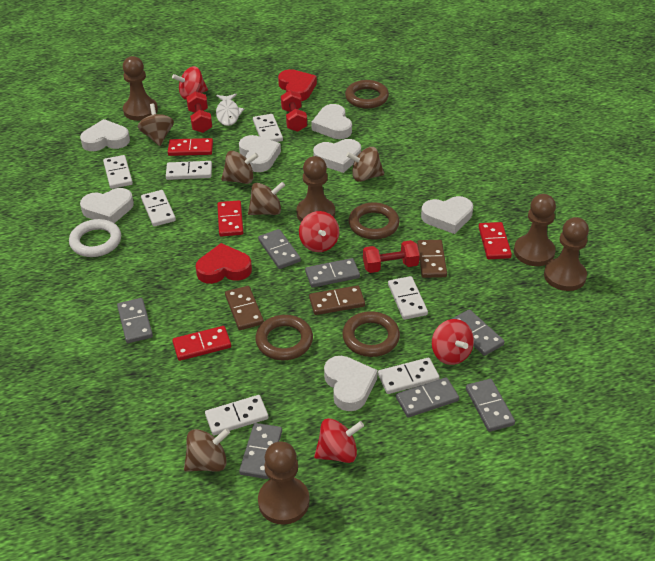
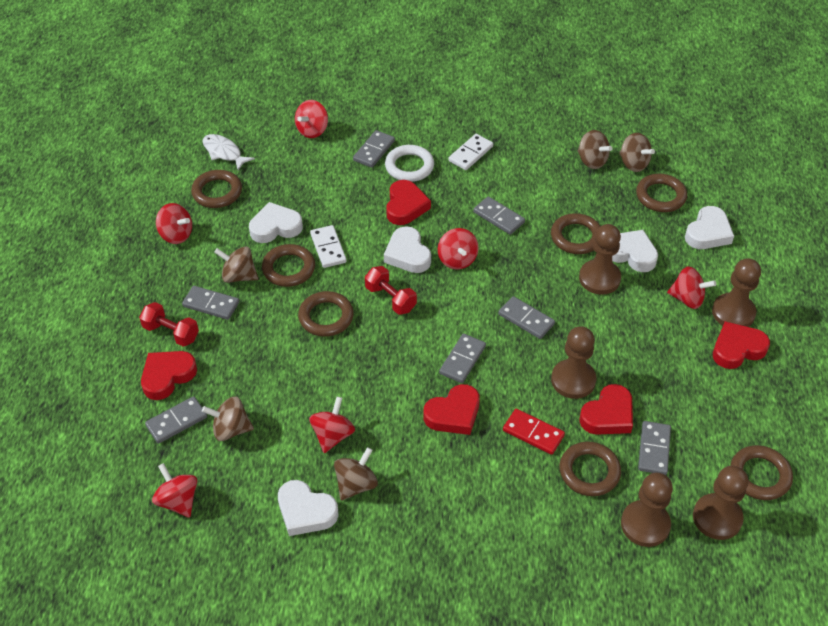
brown domino: 3 -> 0
brown ring: 4 -> 7
red domino: 4 -> 1
red dumbbell: 3 -> 2
red heart: 2 -> 5
red spinning top: 4 -> 6
white domino: 7 -> 2
white heart: 7 -> 5

